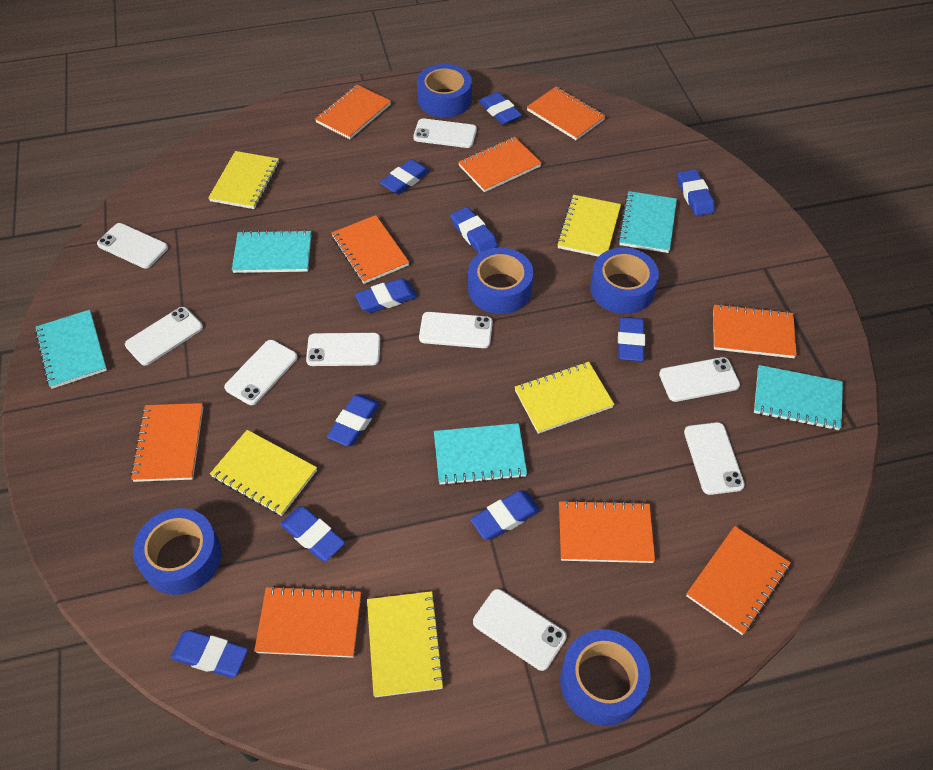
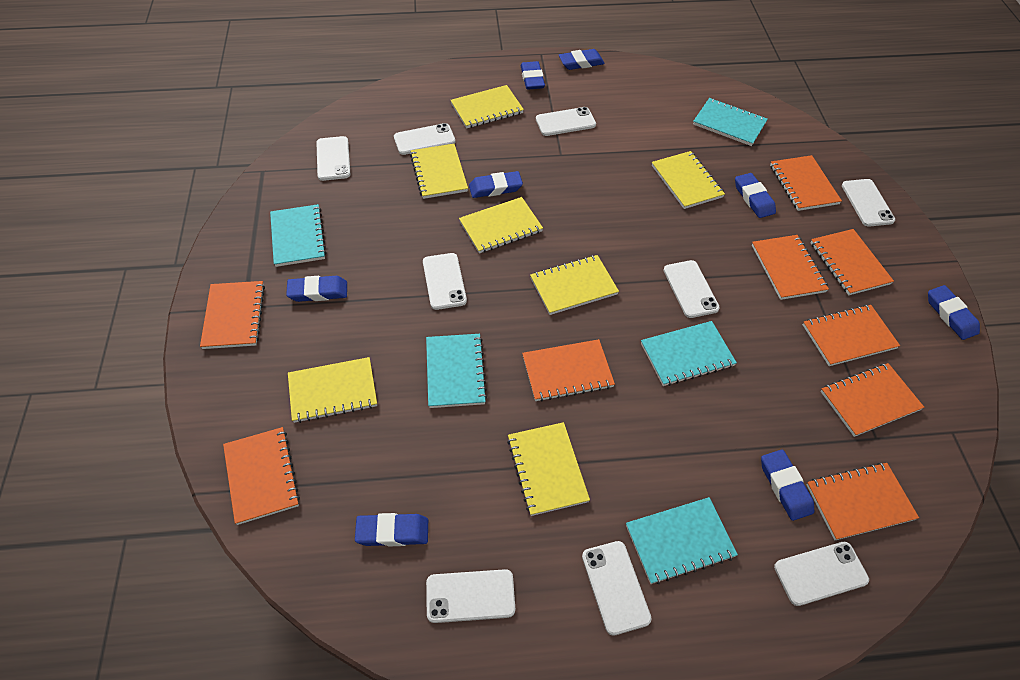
blue eraser: 10 -> 8
blue tape: 5 -> 0
yellow notebook: 5 -> 7

